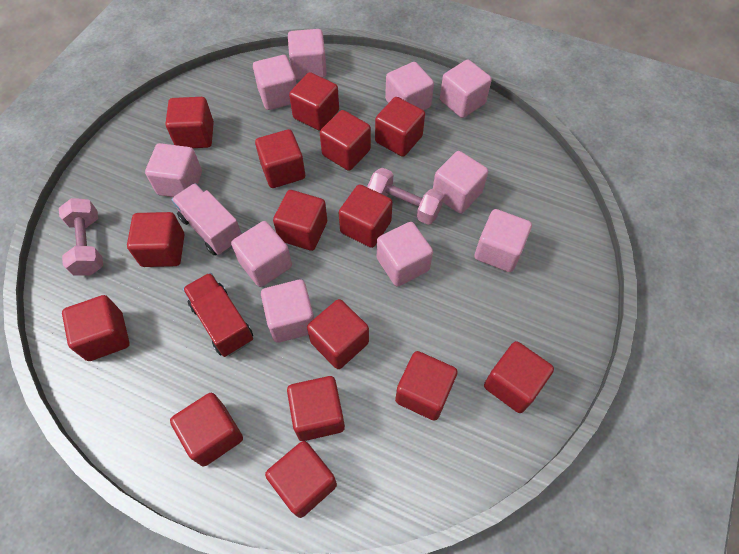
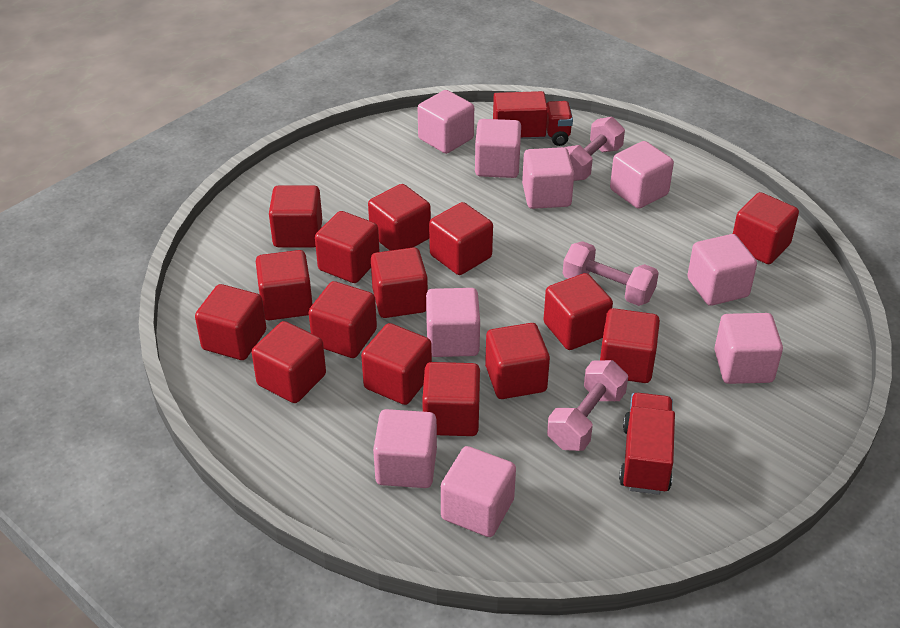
pink cube: 10 -> 9
pink dumbbell: 2 -> 3
pink truck: 1 -> 0
red truck: 1 -> 2

